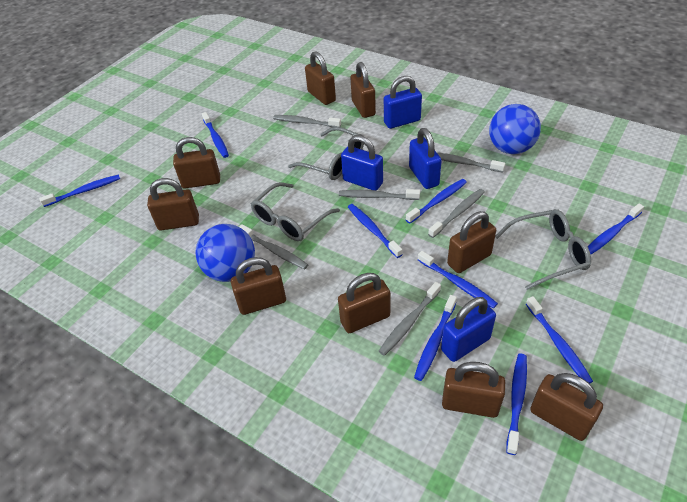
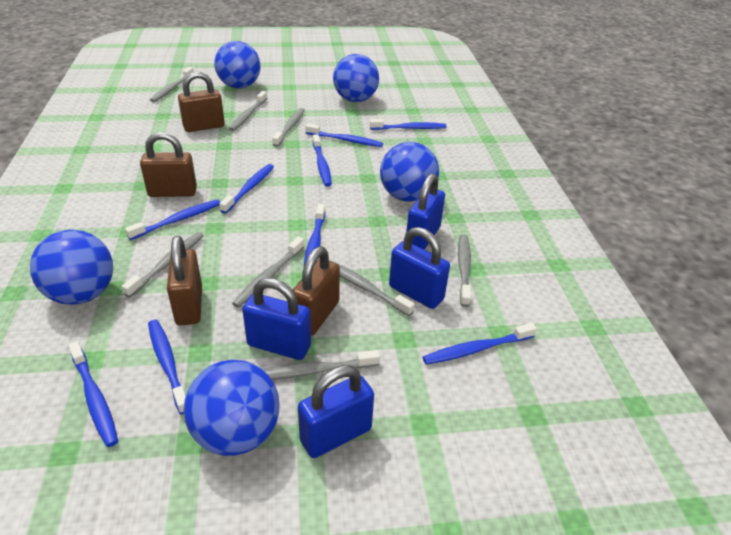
blue ball: 2 -> 5
brown padlock: 9 -> 4
grey glasses: 3 -> 0
grey toothbrush: 6 -> 8

